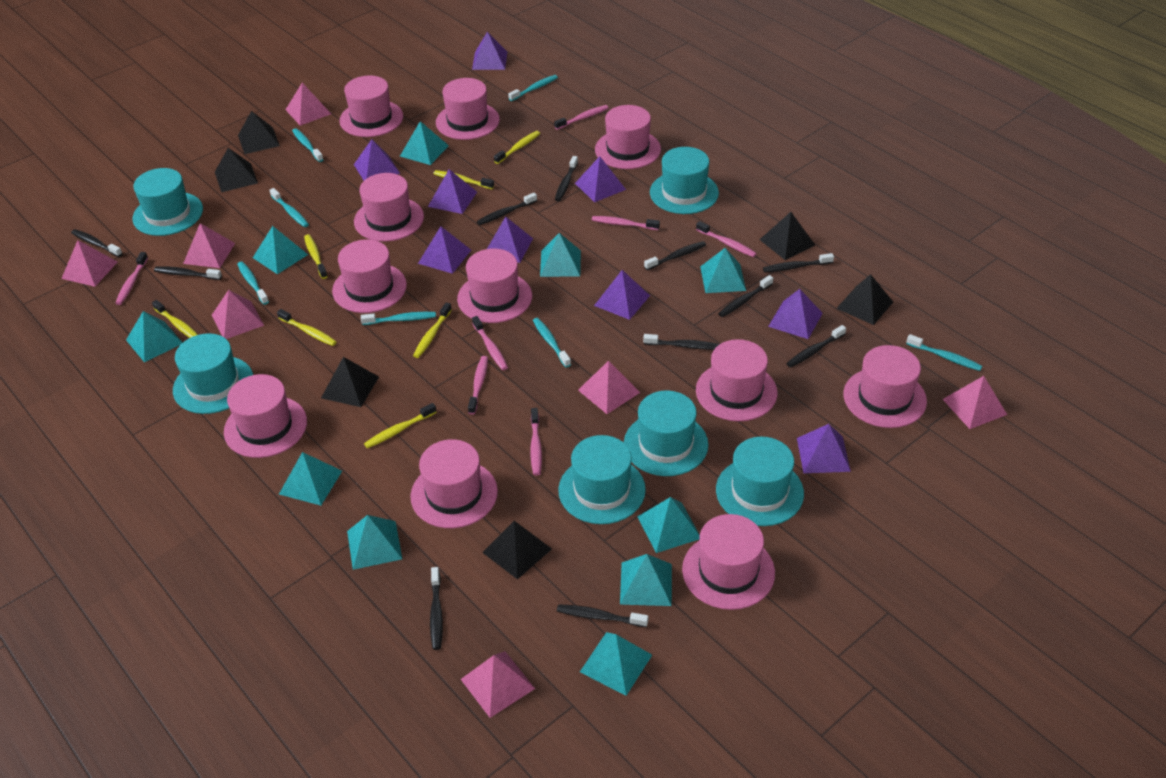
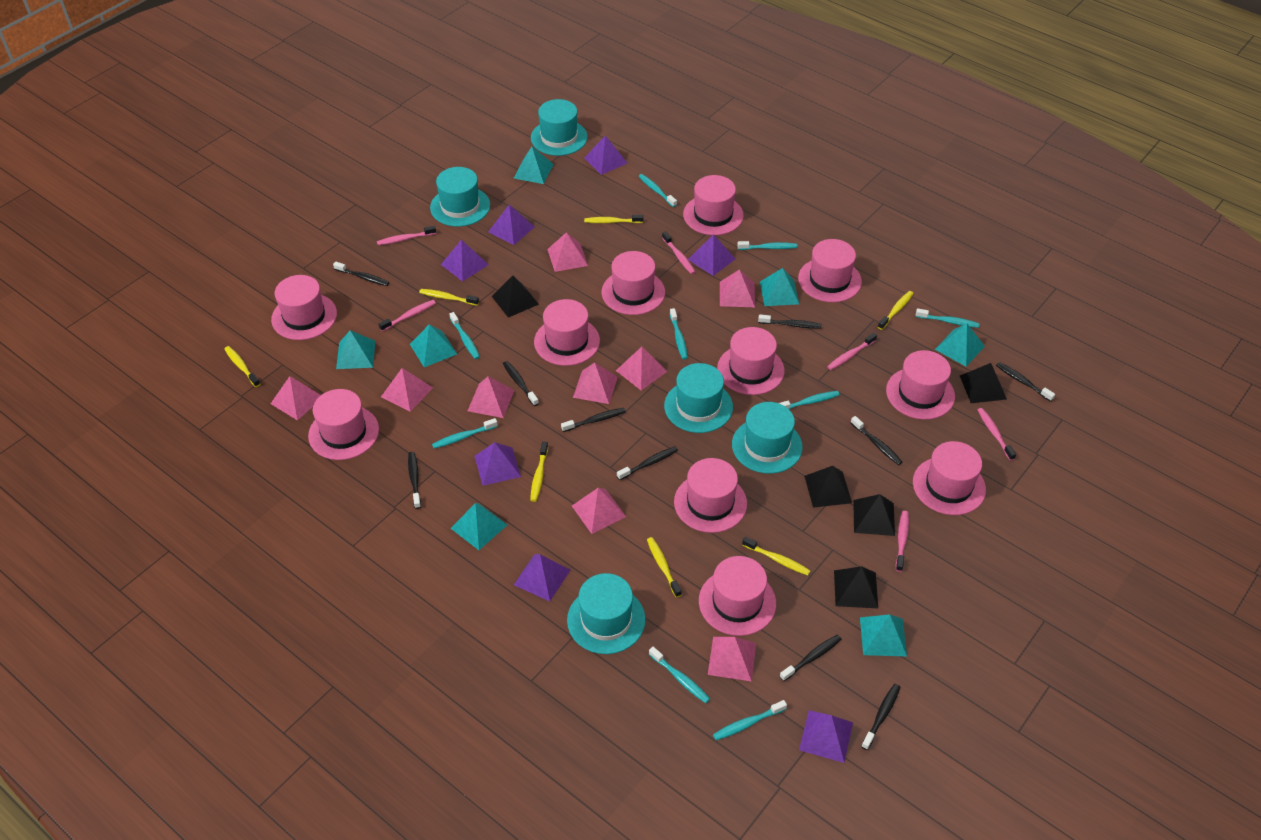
black pyramid: 6 -> 5
black toothbrush: 11 -> 10
pink pyramid: 7 -> 9
pink toothbrush: 7 -> 6
purple pyramid: 9 -> 7
turquoise hat: 6 -> 5
turquoise pyramid: 10 -> 7
turquoise toothbrush: 7 -> 9

